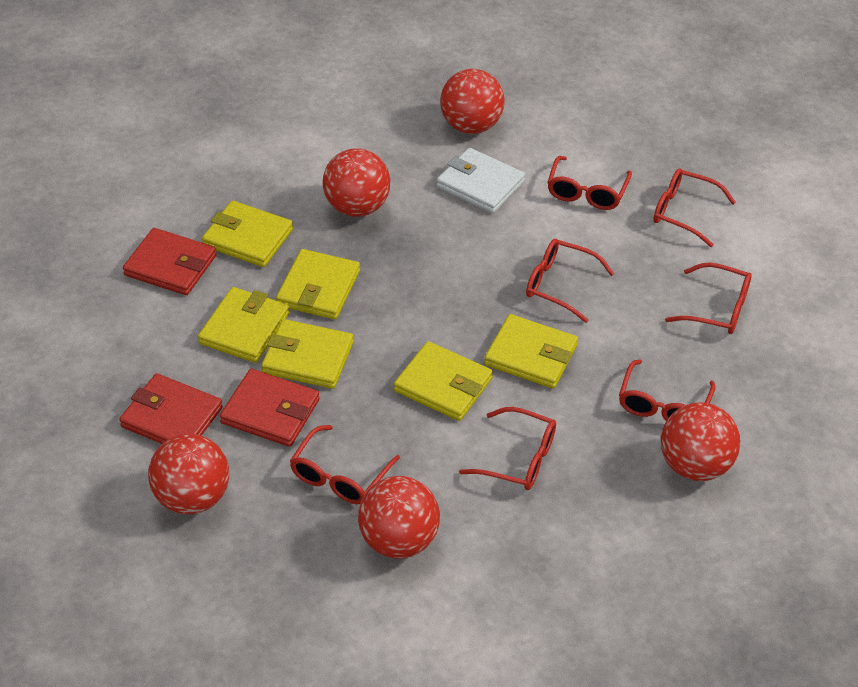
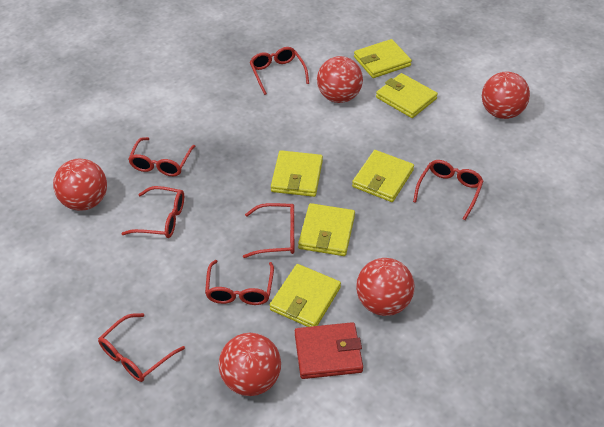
red wallet: 3 -> 1
white wallet: 1 -> 0

